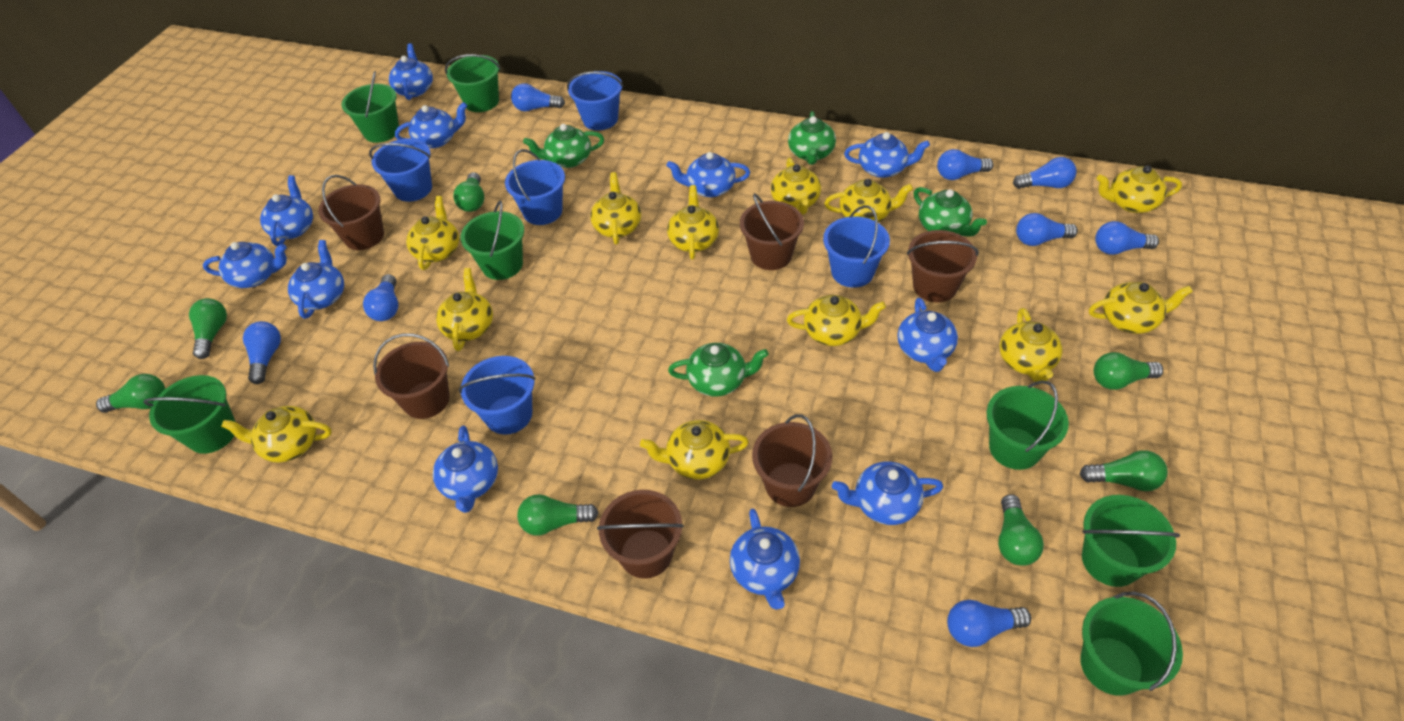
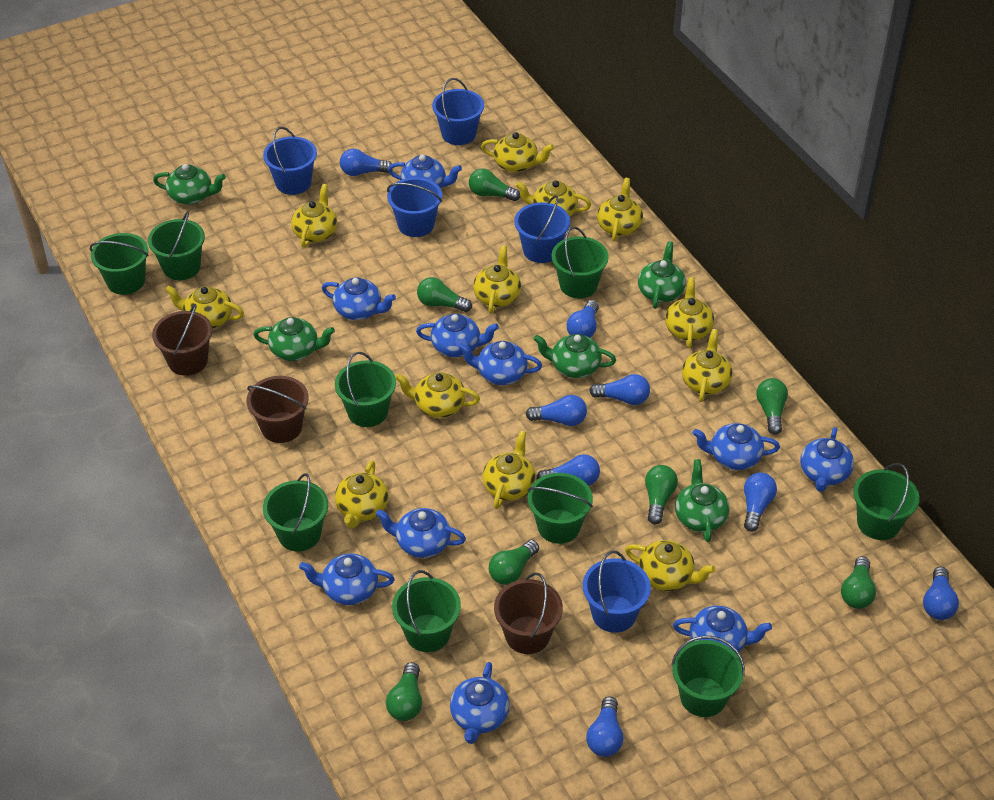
blue teapot: 11 -> 10
brown bucket: 6 -> 3
green bucket: 7 -> 9
green teapot: 4 -> 5

